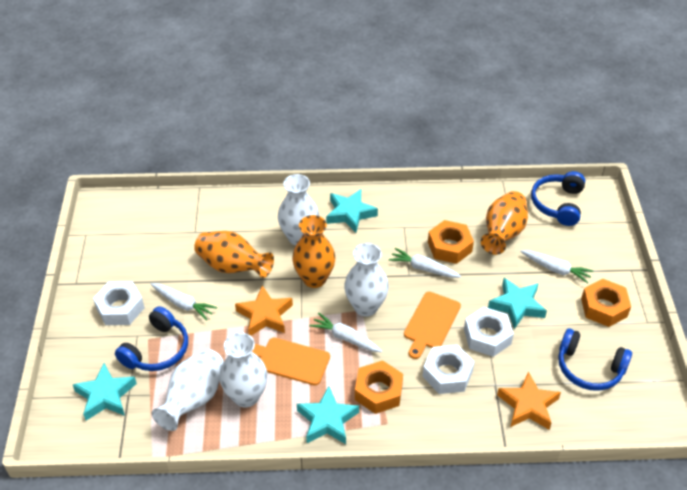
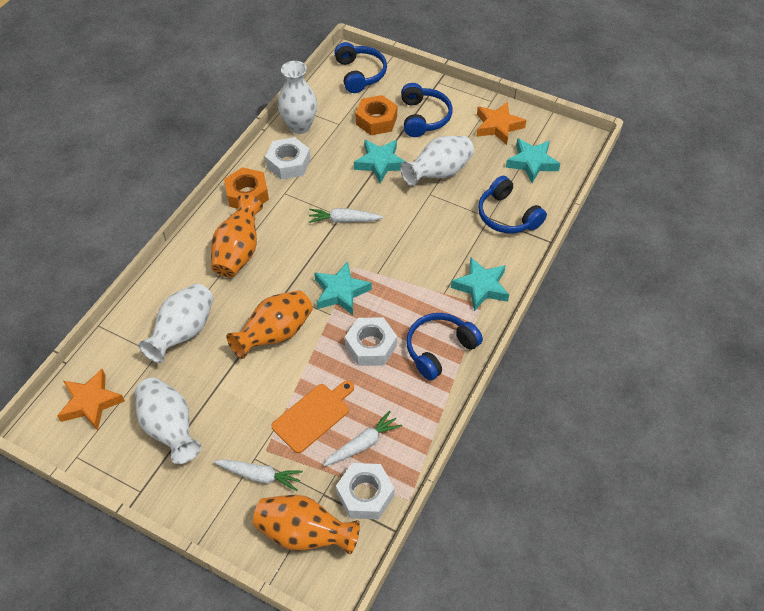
blue headphones: 3 -> 4
orange cutting board: 2 -> 1
orange nut: 3 -> 2
white carrot: 4 -> 3

